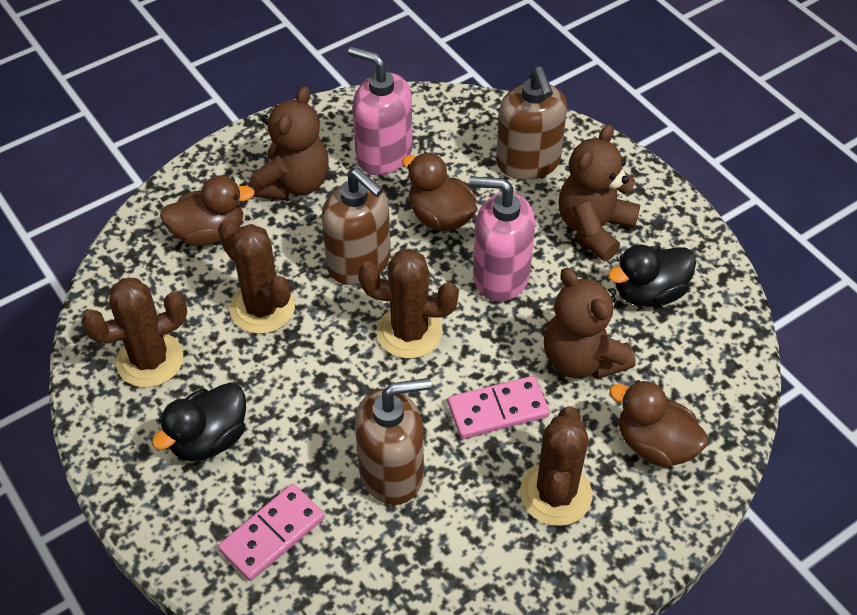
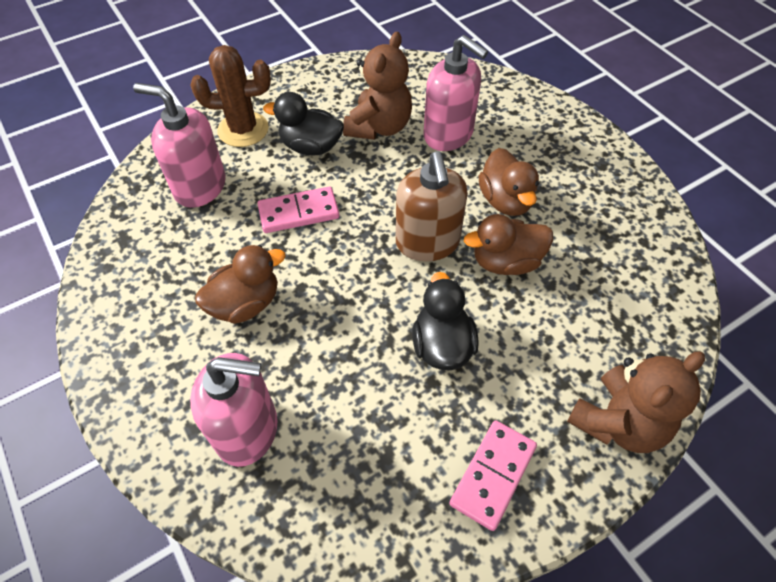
brown cactus: 4 -> 1
brown soap dispenser: 3 -> 1
brown teddy bear: 3 -> 2
pink soap dispenser: 2 -> 3

